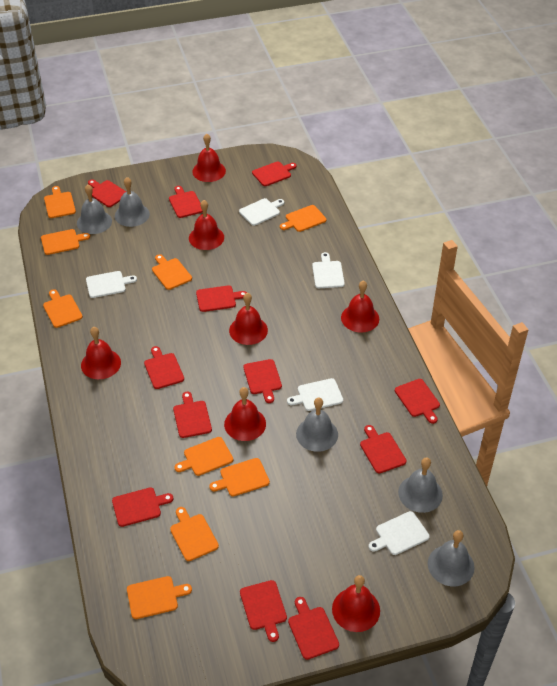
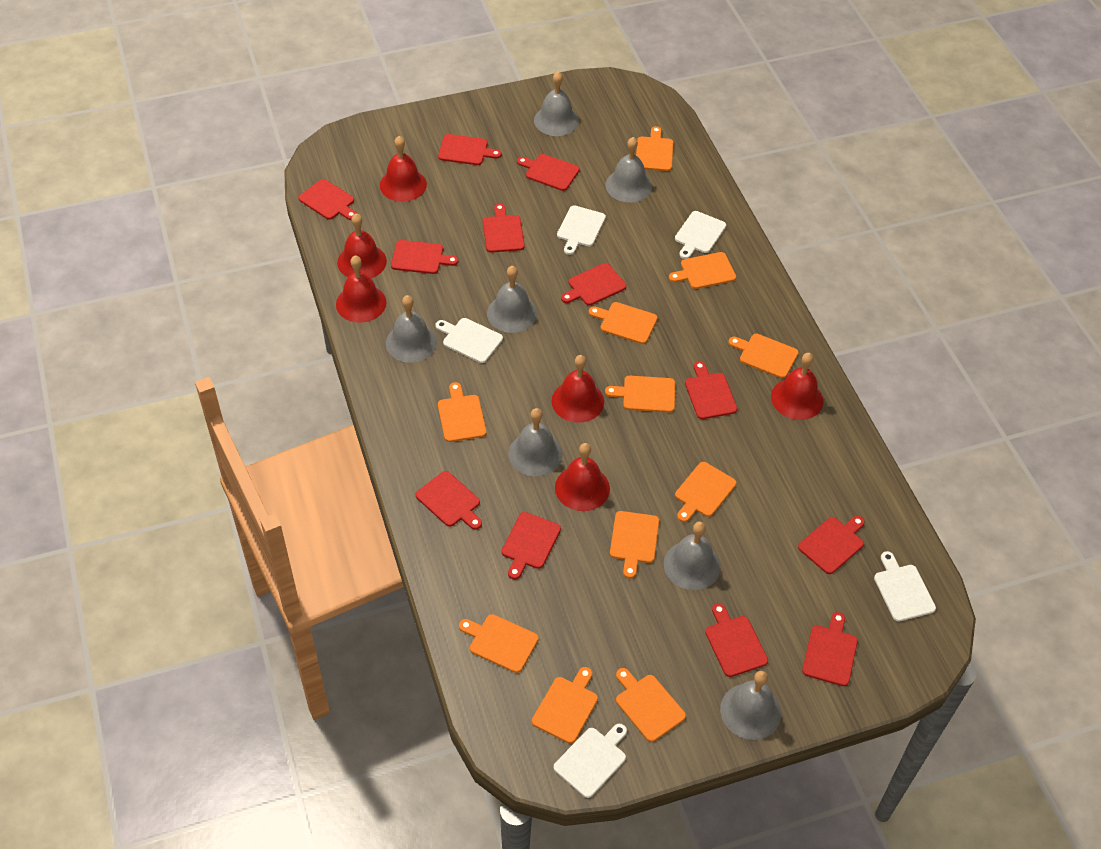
grey bell: 5 -> 7
orange cutting board: 9 -> 11
red bell: 7 -> 6

